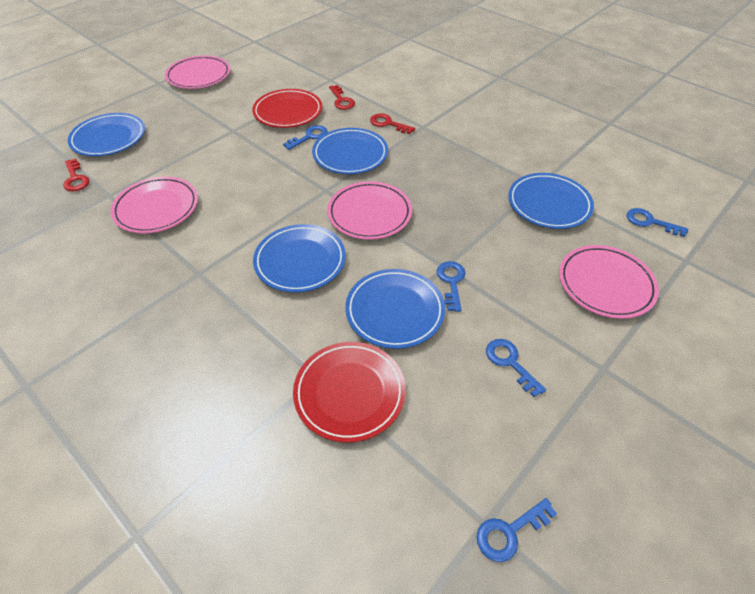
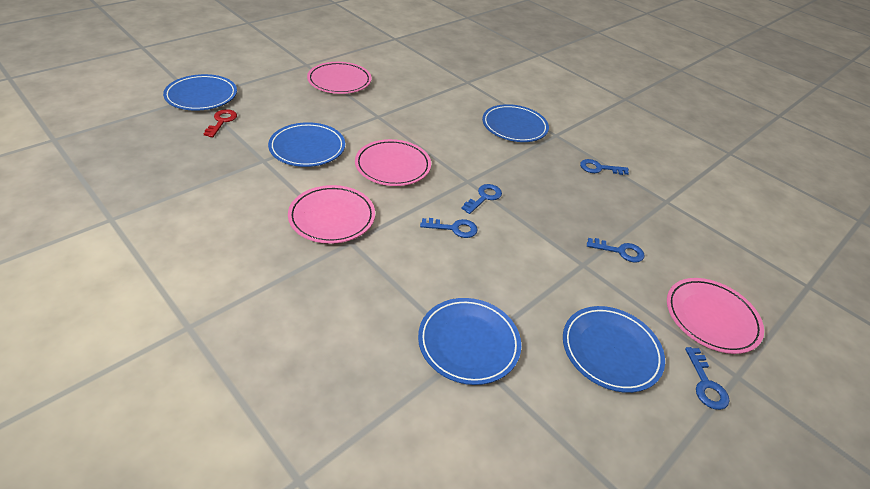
red key: 3 -> 1
red plate: 2 -> 0

